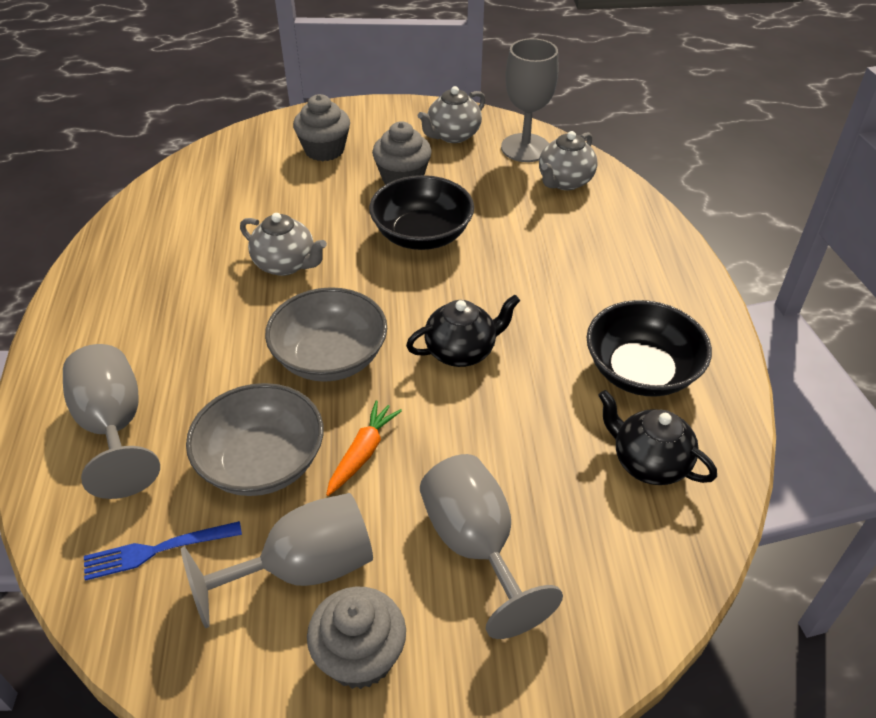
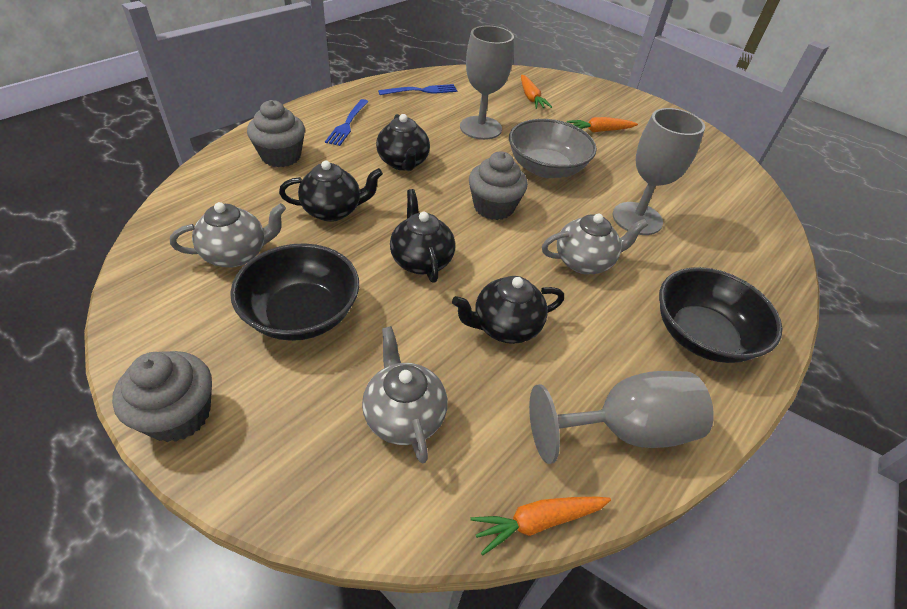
black teapot: 2 -> 4
blue fork: 1 -> 2
grey bowl: 2 -> 1
grey goblet: 4 -> 3
orange carrot: 1 -> 3

